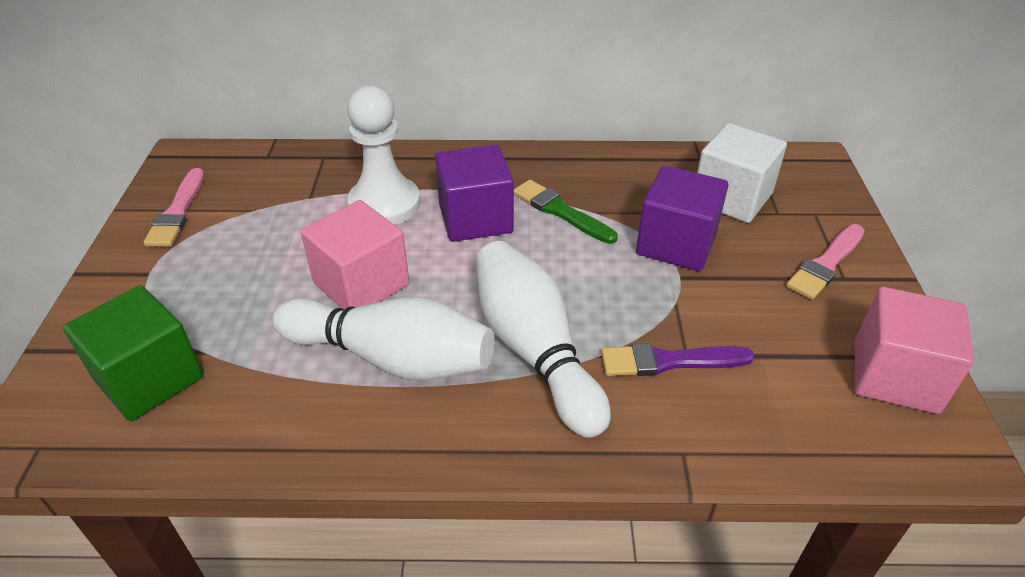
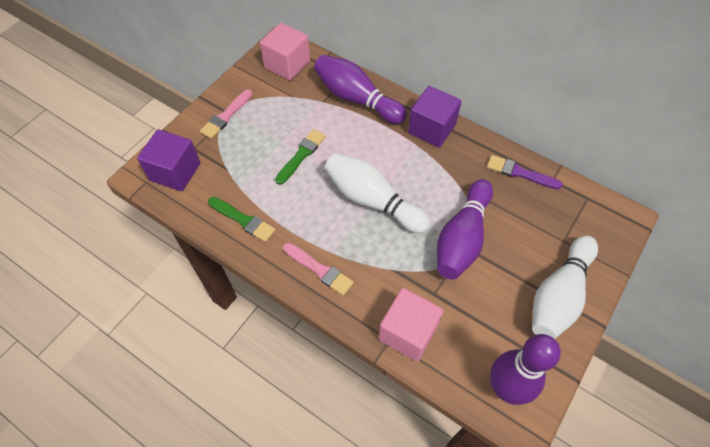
green brush: 1 -> 2
green cube: 1 -> 0
purple bowling pin: 0 -> 3
white cube: 1 -> 0
white pawn: 1 -> 0

